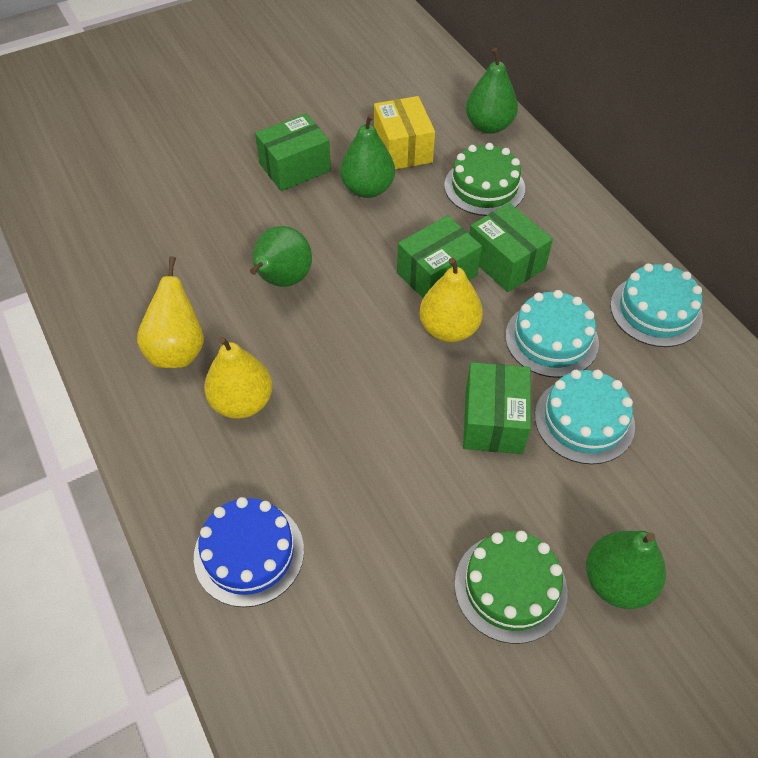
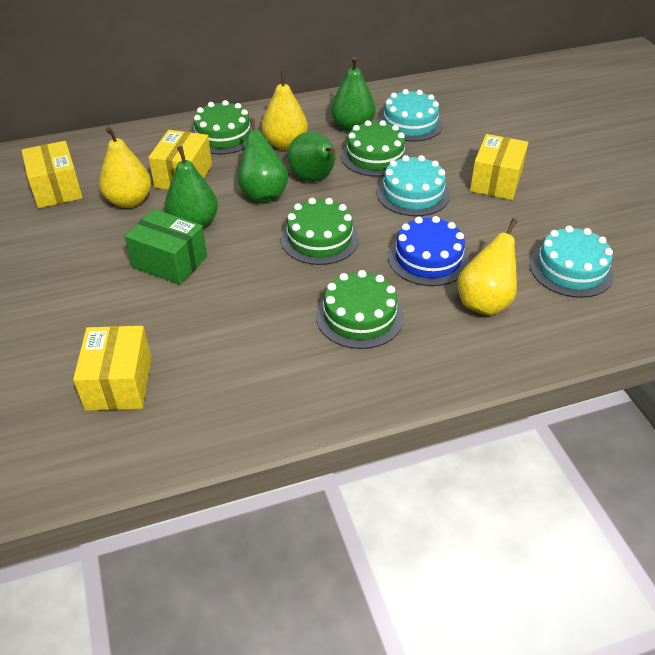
green box: 4 -> 1
green cake: 2 -> 4
yellow box: 1 -> 4

